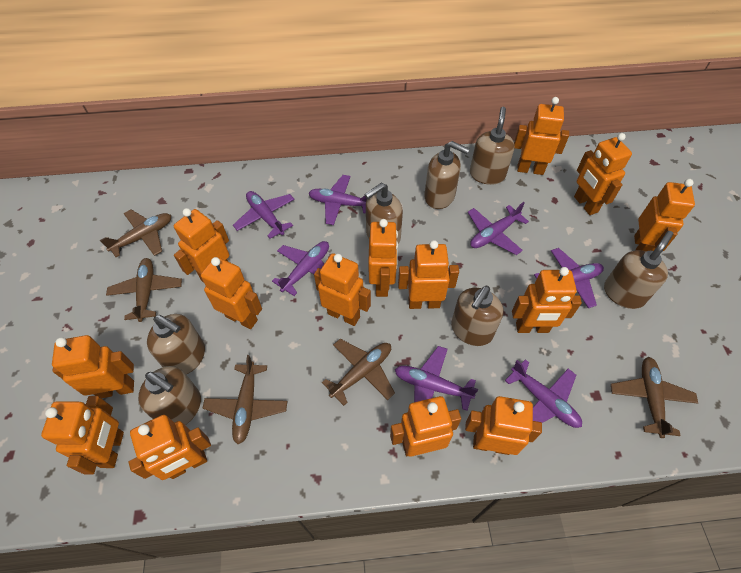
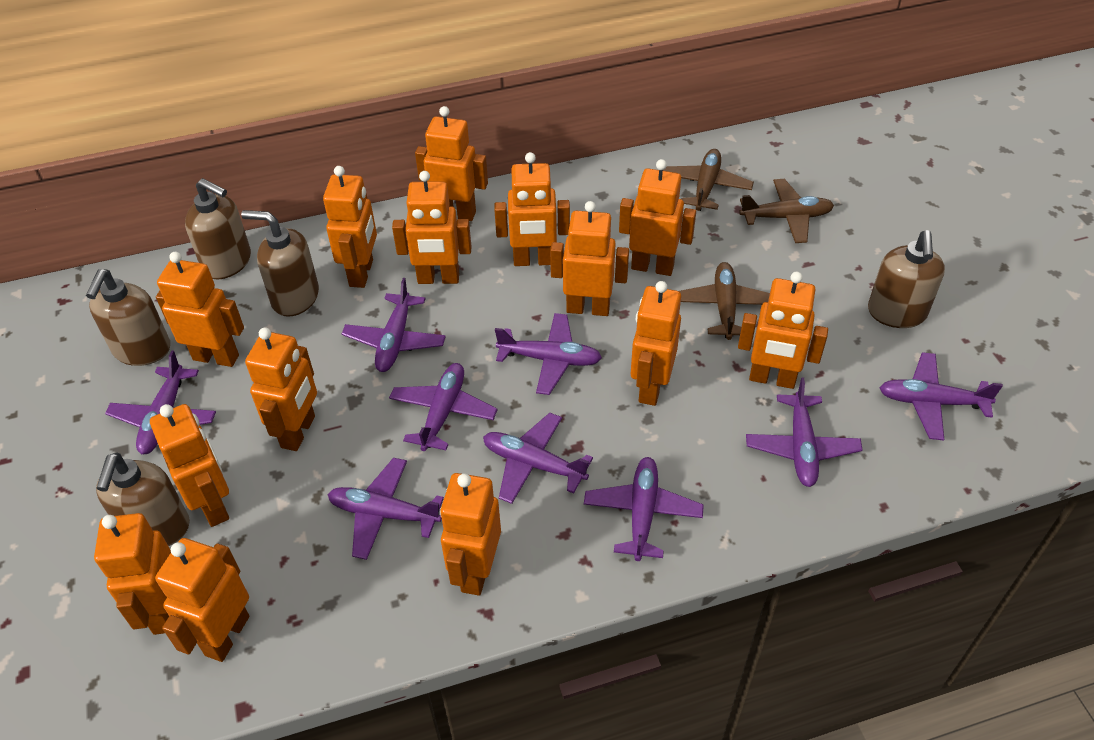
brown plane: 5 -> 3
brown soap dispenser: 7 -> 5
purple plane: 7 -> 9

